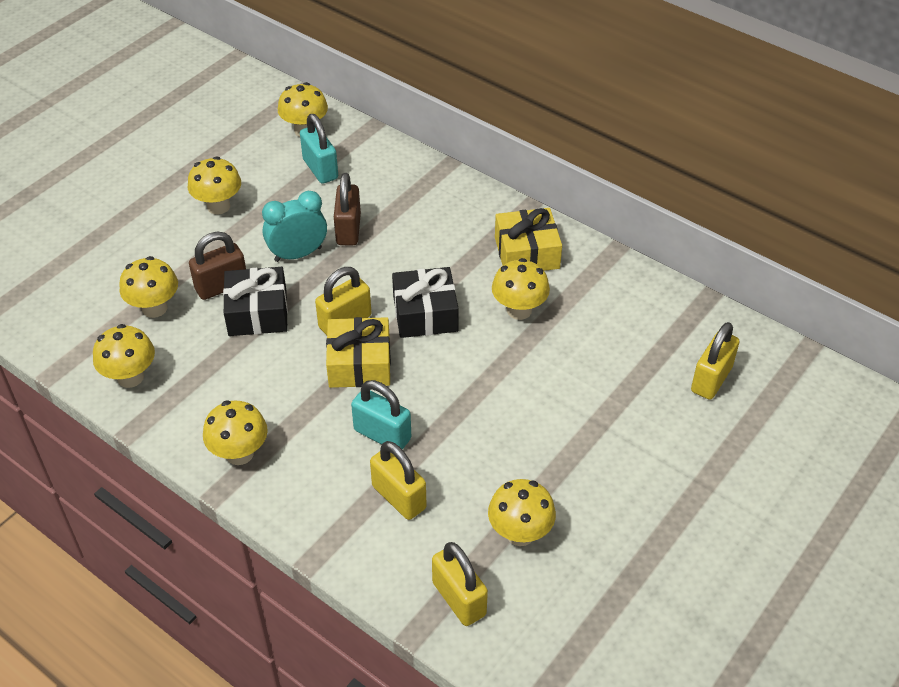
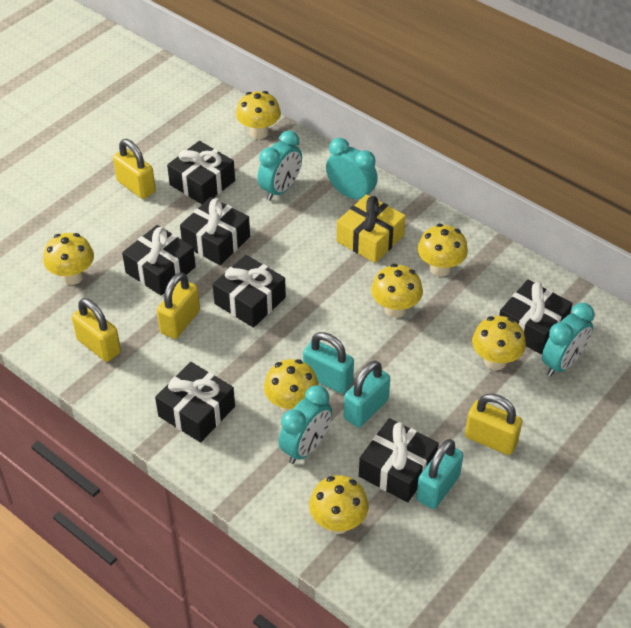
black gift: 2 -> 7
brown padlock: 2 -> 0
turquoise clock: 1 -> 4
turquoise padlock: 2 -> 3
yellow gift: 2 -> 1

